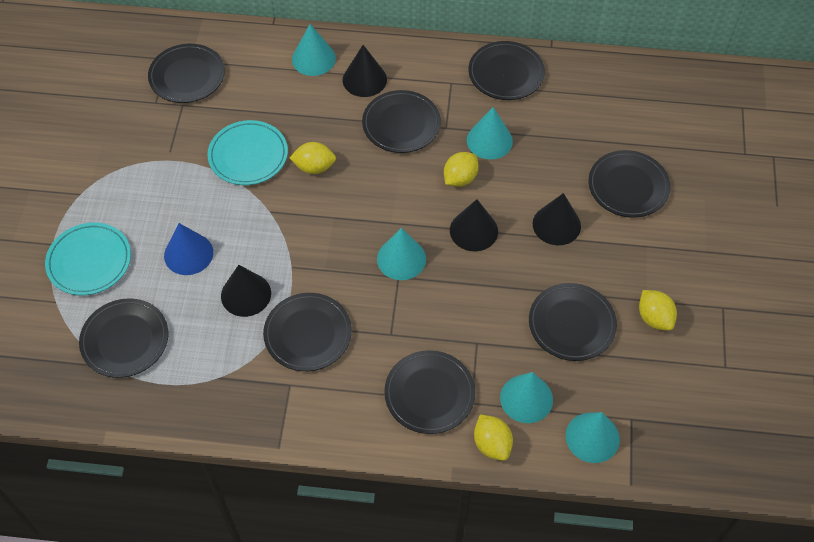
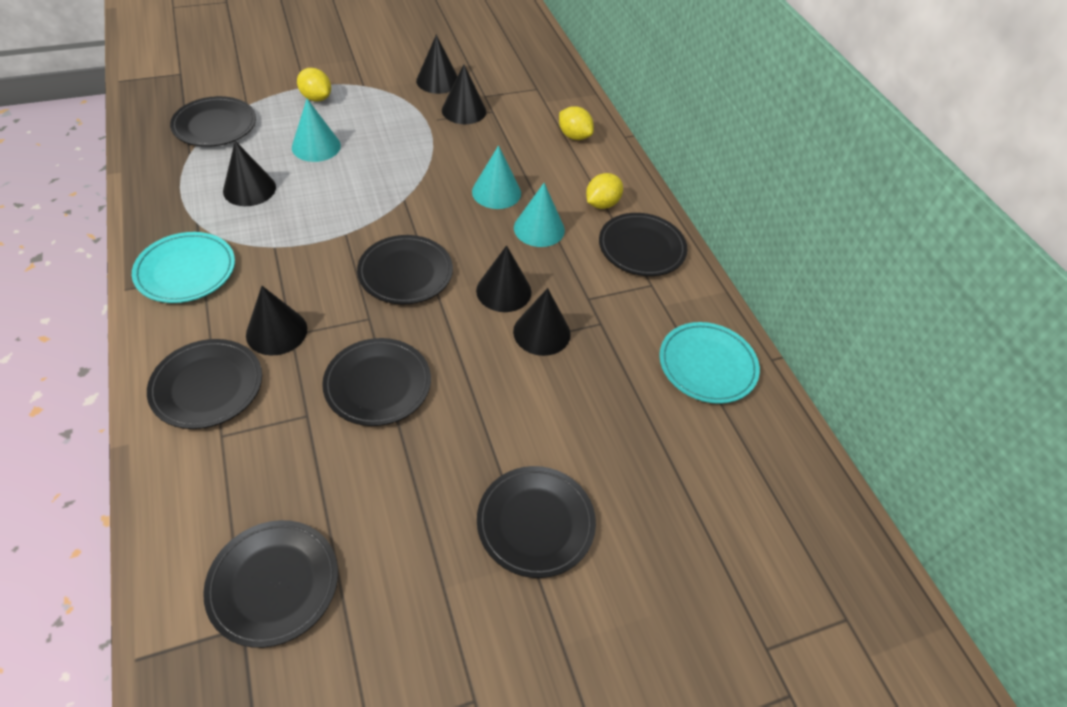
black cone: 4 -> 6
black plate: 8 -> 7
blue cone: 1 -> 0
turquoise cone: 5 -> 3
yellow lemon: 4 -> 3

